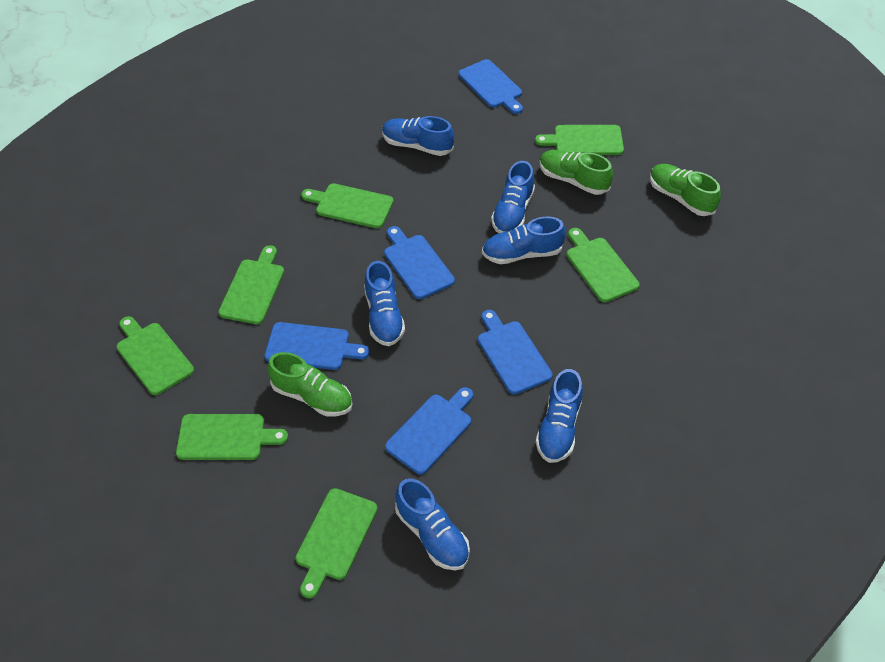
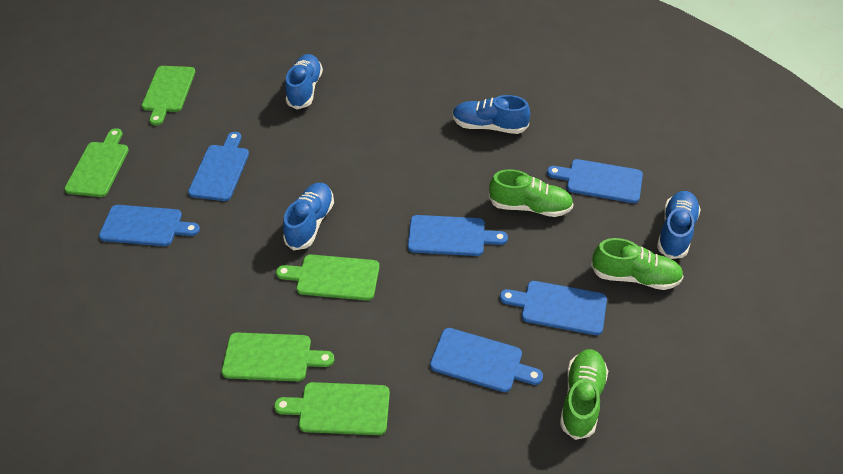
blue cutting board: 5 -> 6
blue shoe: 6 -> 4
green cutting board: 7 -> 5

